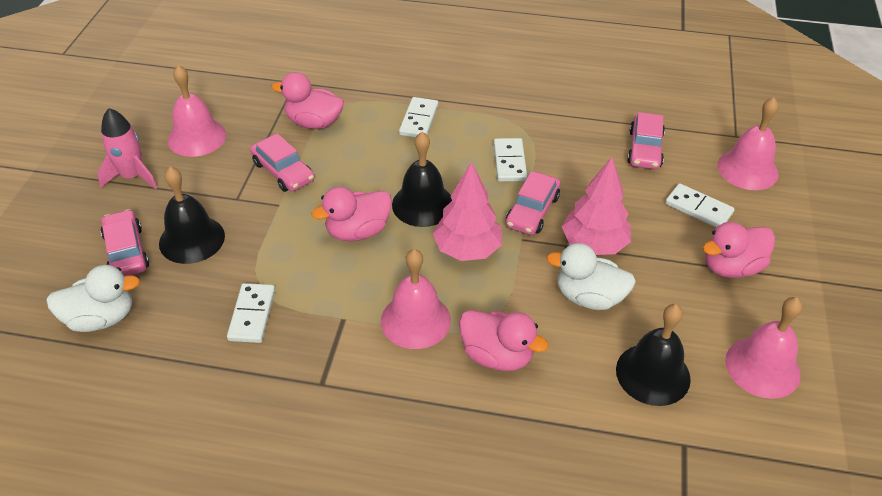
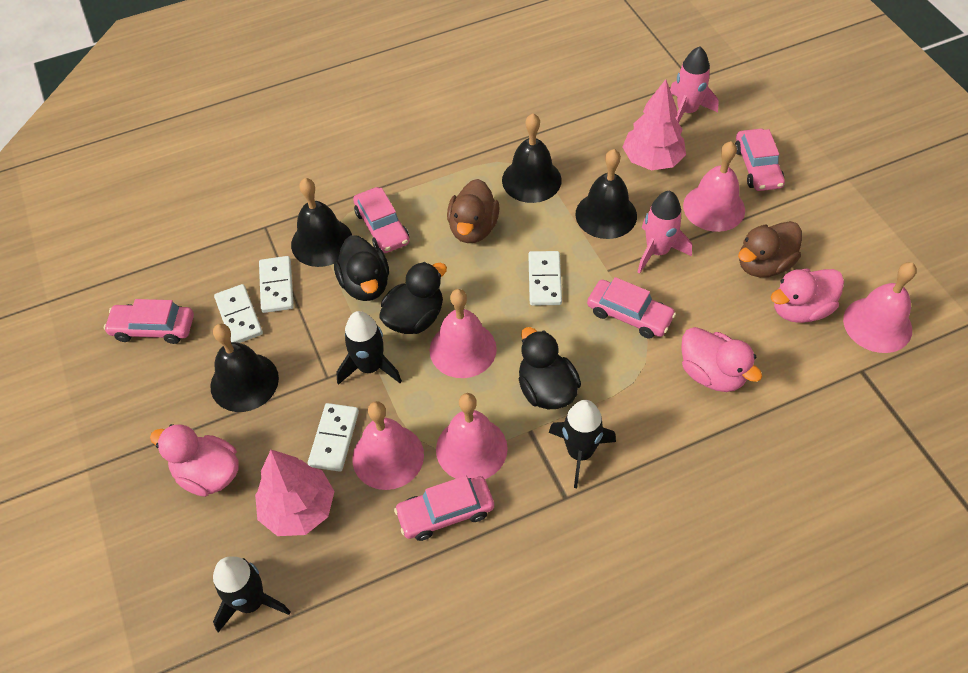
black bell: 3 -> 4
black duck: 0 -> 3
black rocket: 0 -> 3
brown duck: 0 -> 2
pink bell: 4 -> 5
pink car: 4 -> 5
pink duck: 4 -> 3
pink rocket: 1 -> 2
white duck: 2 -> 0

